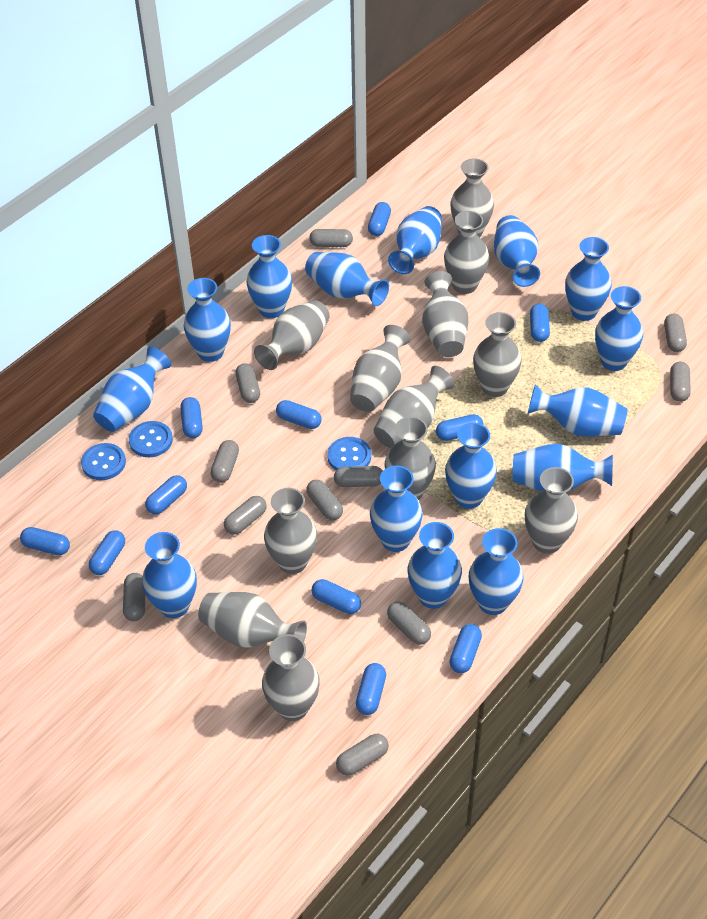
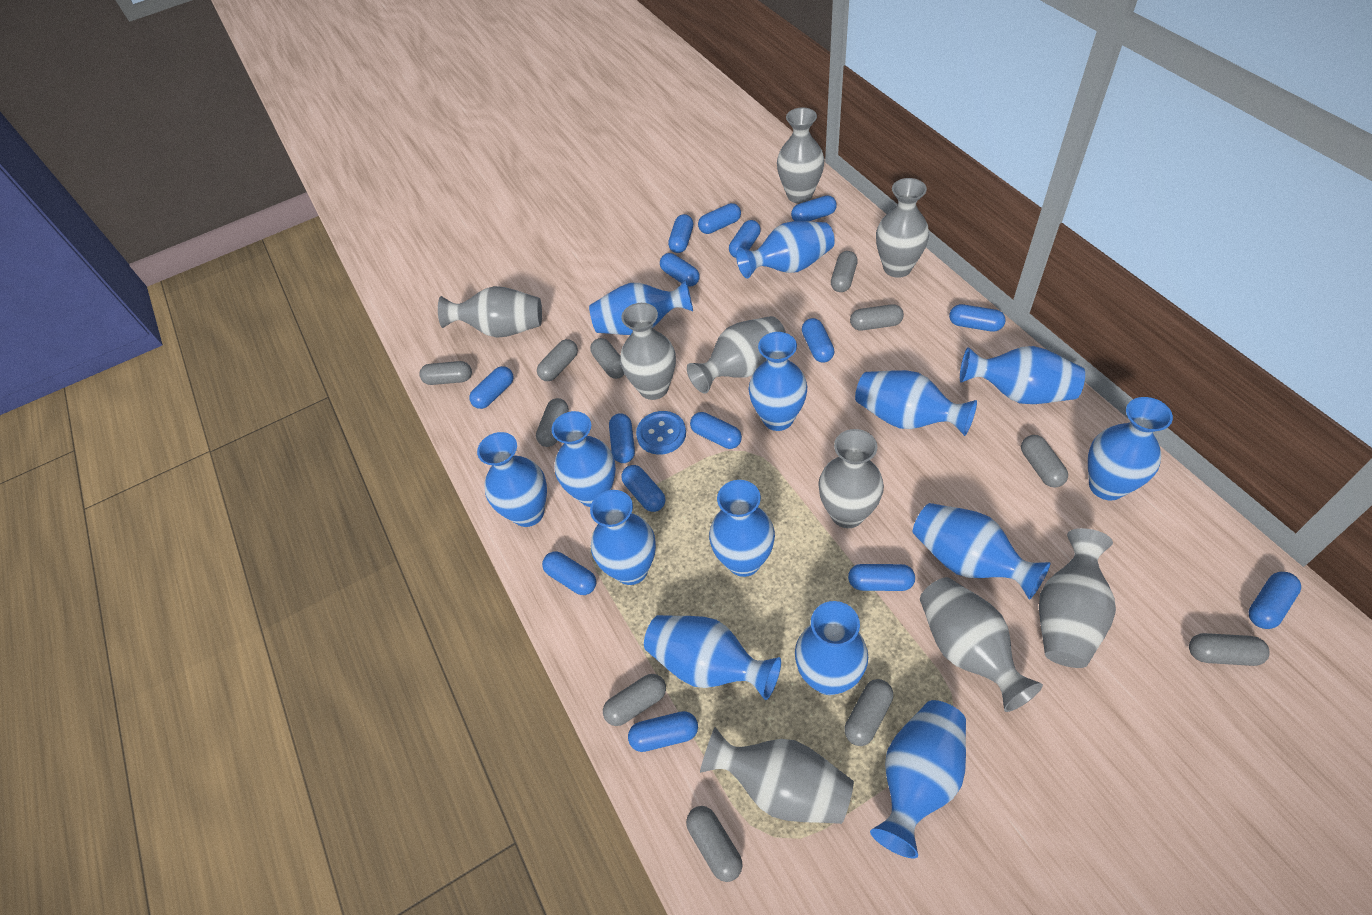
blue button: 3 -> 1
blue capsule: 11 -> 15
blue vase: 15 -> 14
grey vase: 12 -> 9

